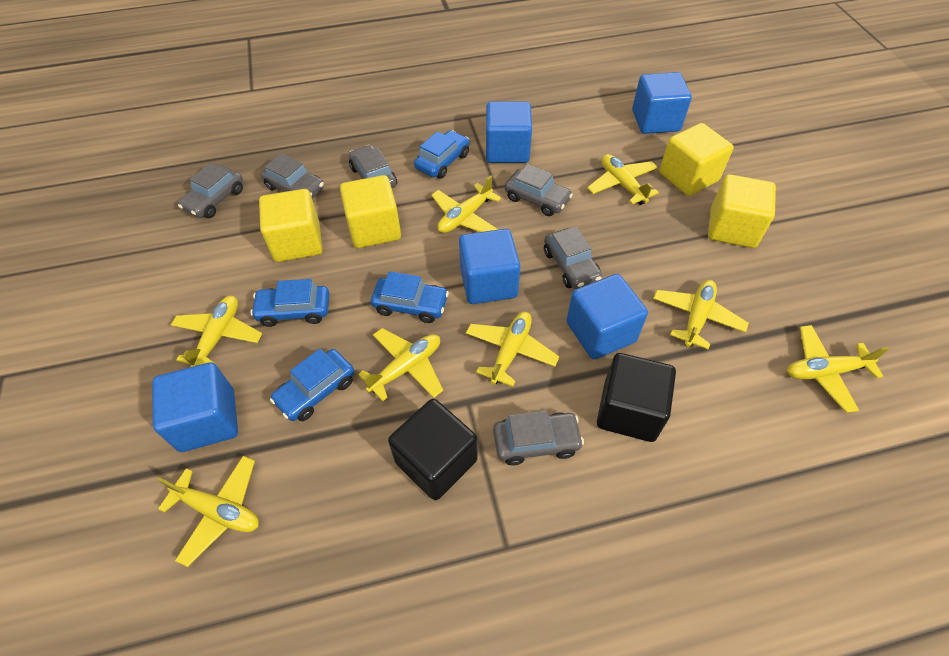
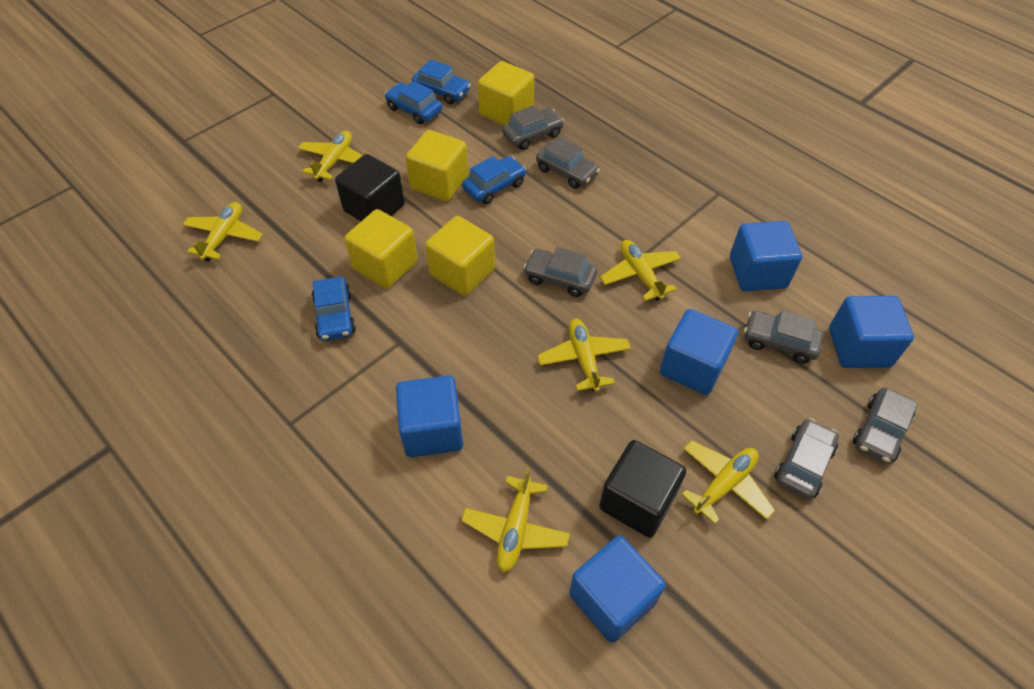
yellow plane: 8 -> 6

